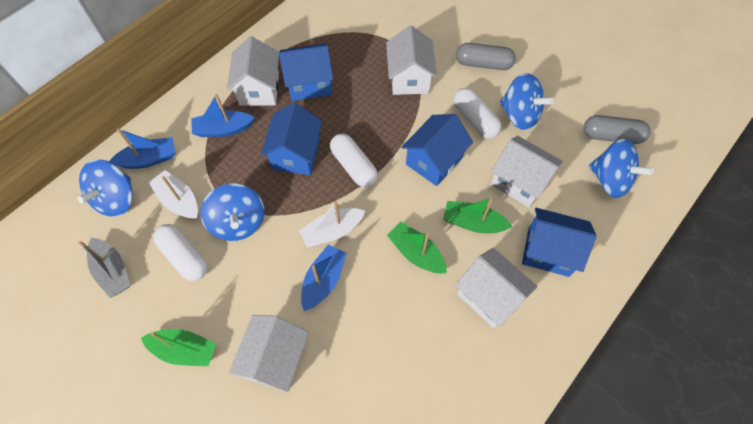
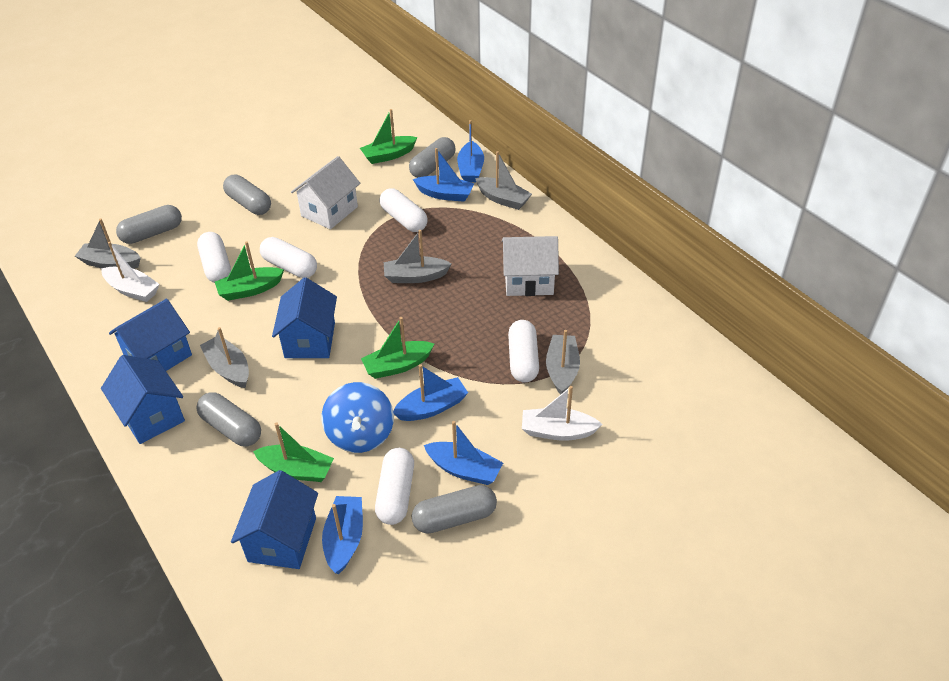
blue boat: 3 -> 5
blue spinning top: 4 -> 1
green boat: 3 -> 4
grey boat: 1 -> 5
grey capsule: 2 -> 5
white capsule: 3 -> 5
white house: 5 -> 2

